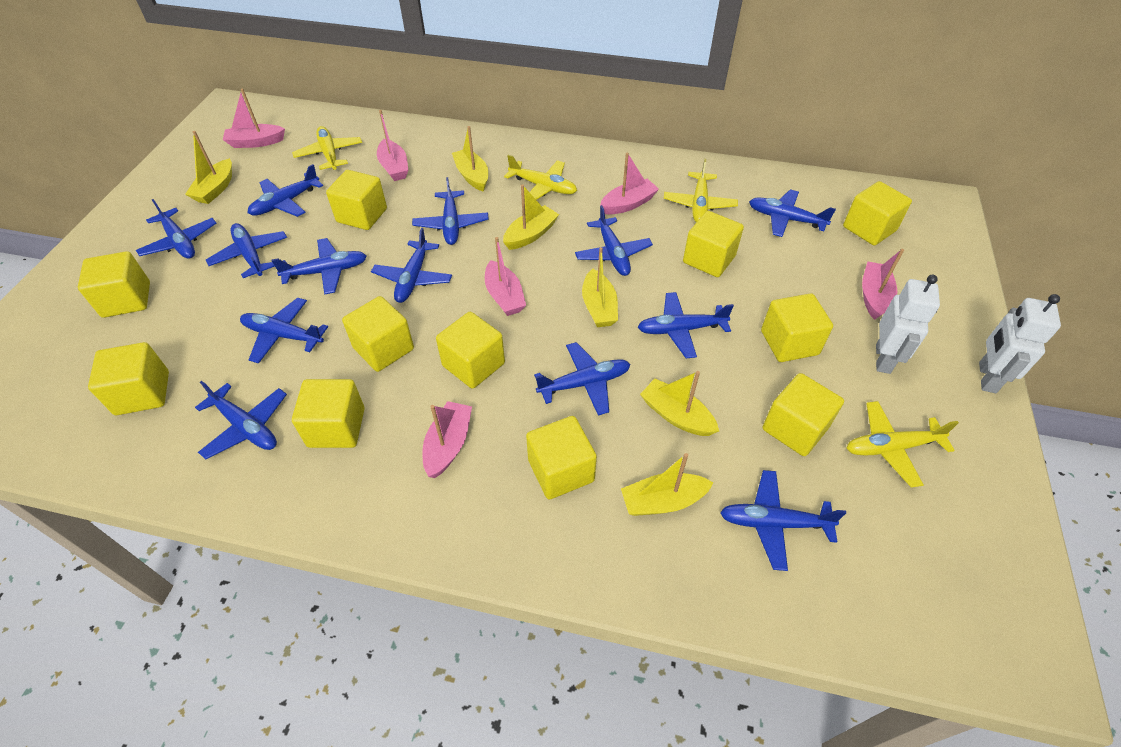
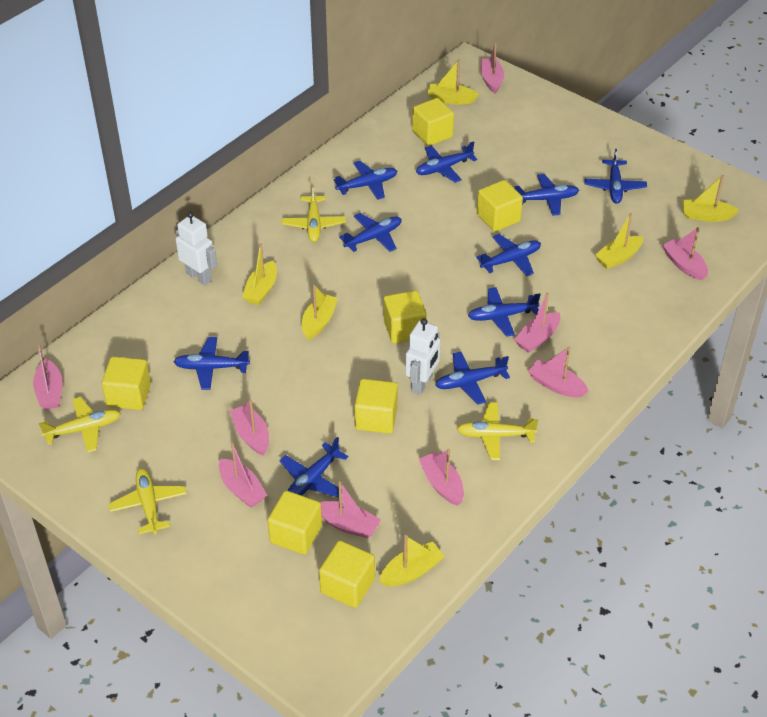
blue plane: 13 -> 10
pink boat: 6 -> 9
yellow cube: 11 -> 7

